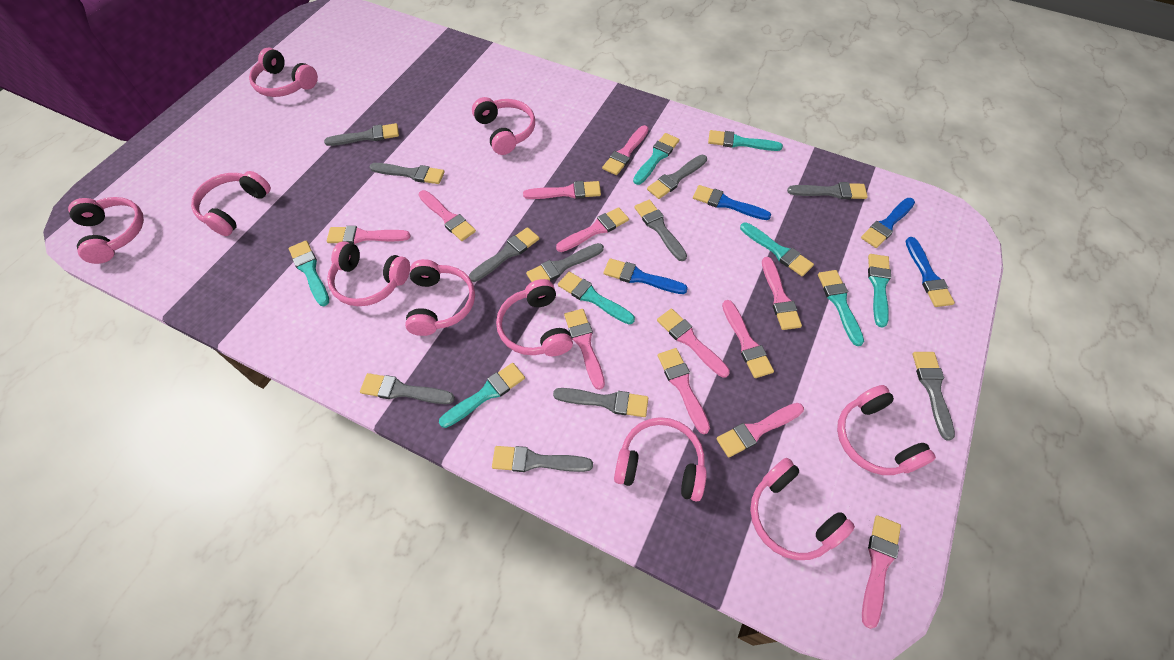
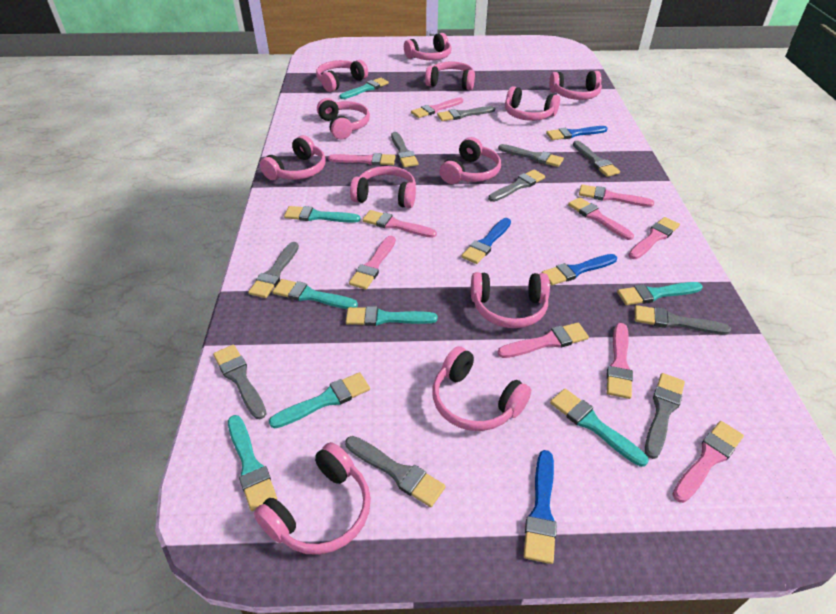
grey brush: 11 -> 10
pink brush: 12 -> 10
pink headphones: 10 -> 12

